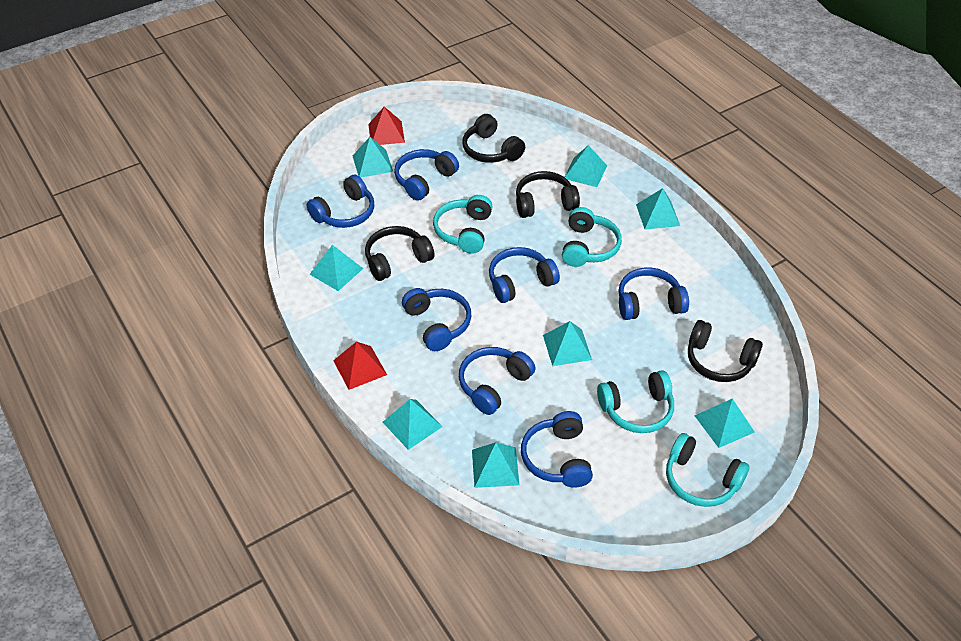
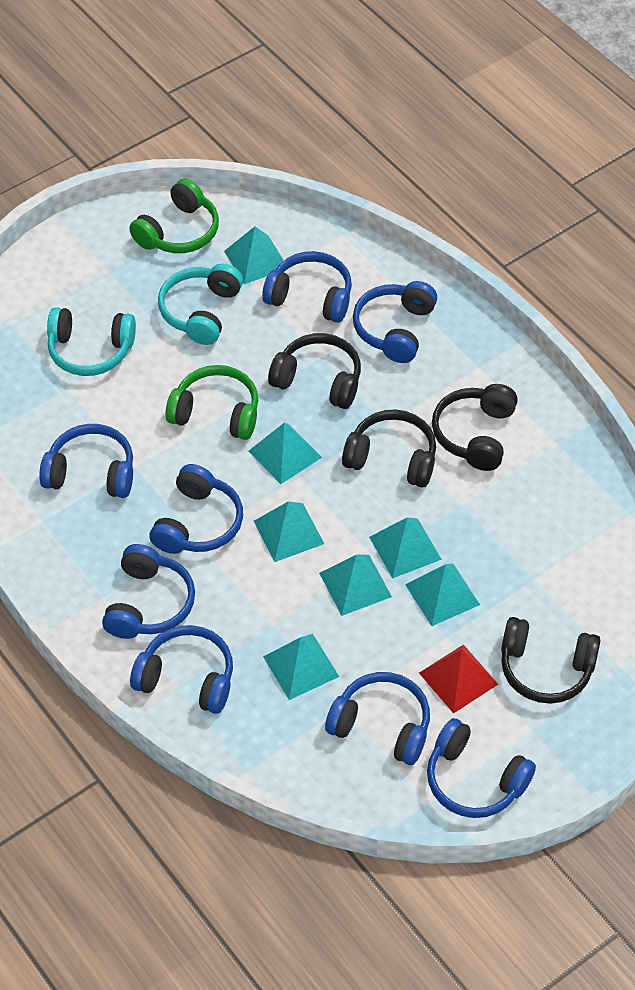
blue headphones: 7 -> 8
green headphones: 0 -> 2
red pyramid: 2 -> 1
turquoise headphones: 4 -> 2
turquoise pyramid: 8 -> 7

